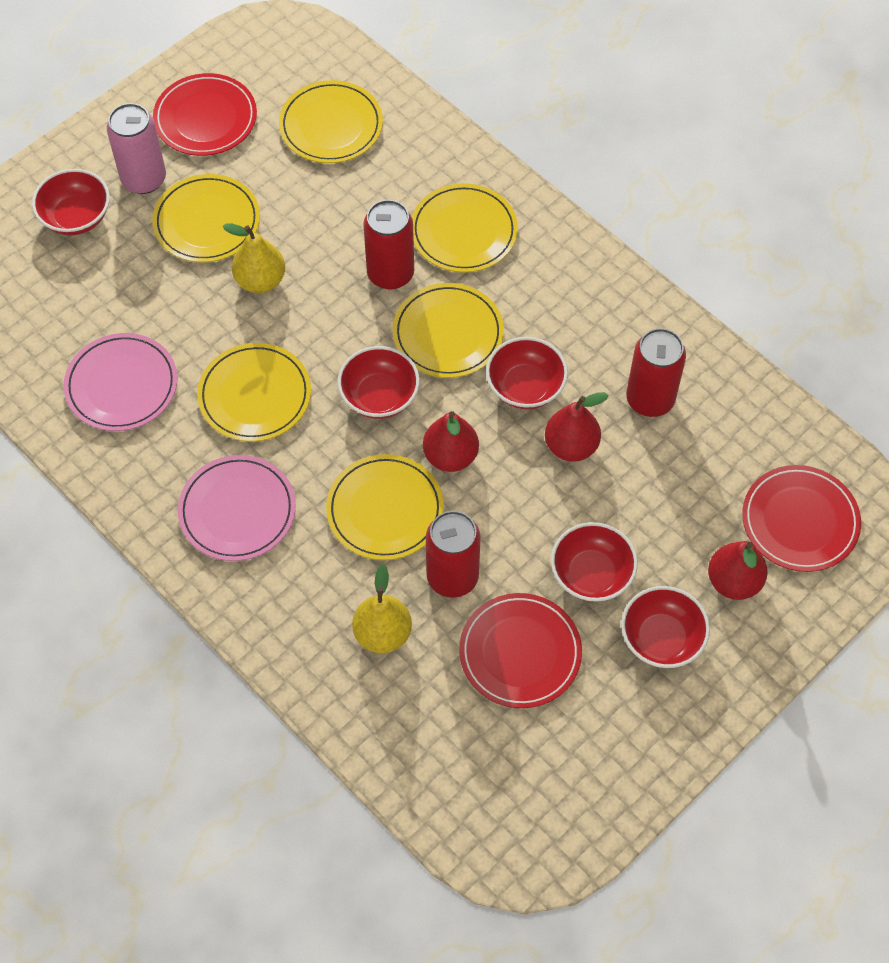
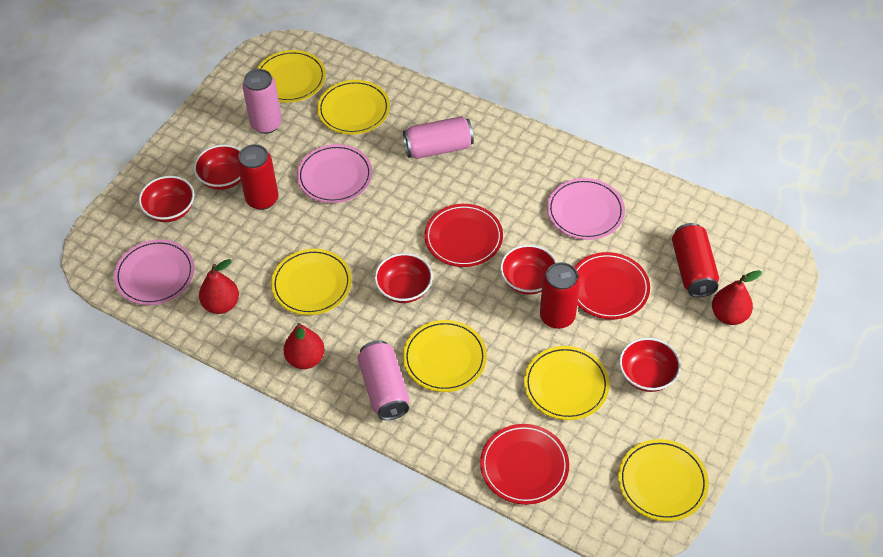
pink can: 1 -> 3
pink plate: 2 -> 3
yellow pear: 2 -> 0

